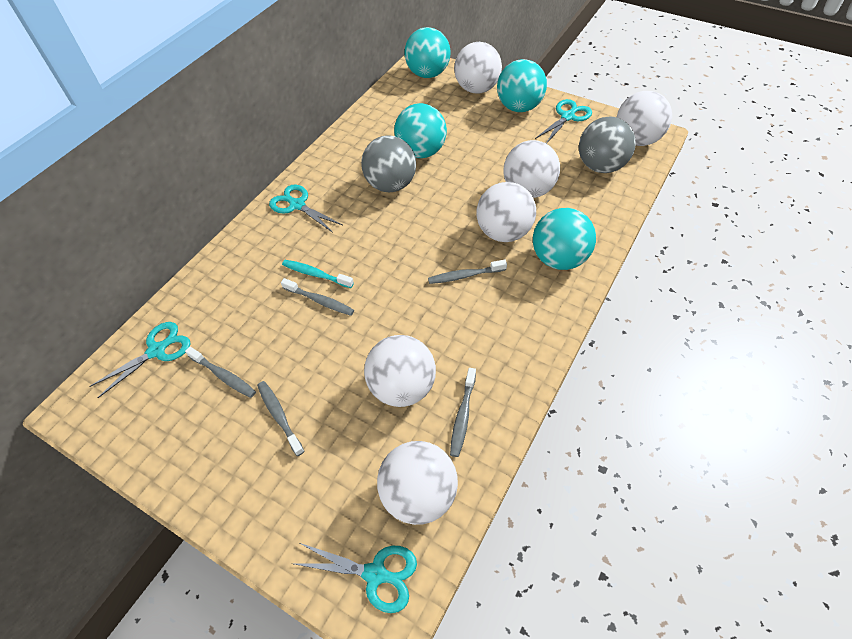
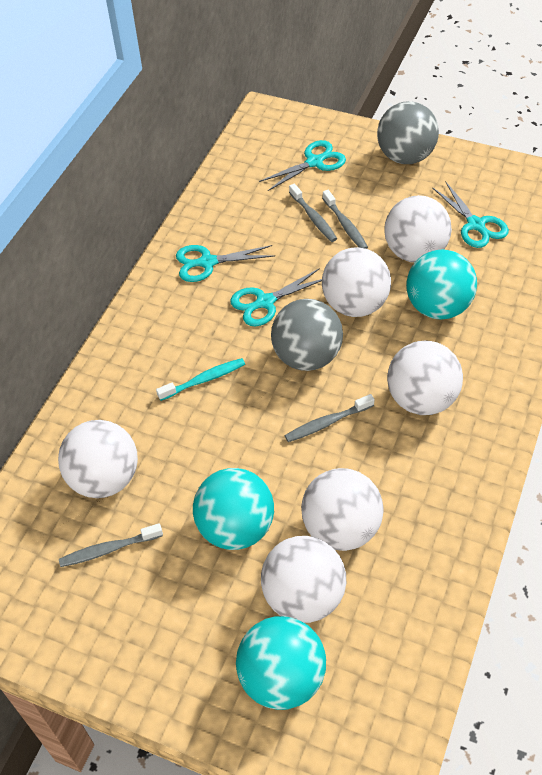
grey toothbrush: 5 -> 4
turquoise ball: 4 -> 3

